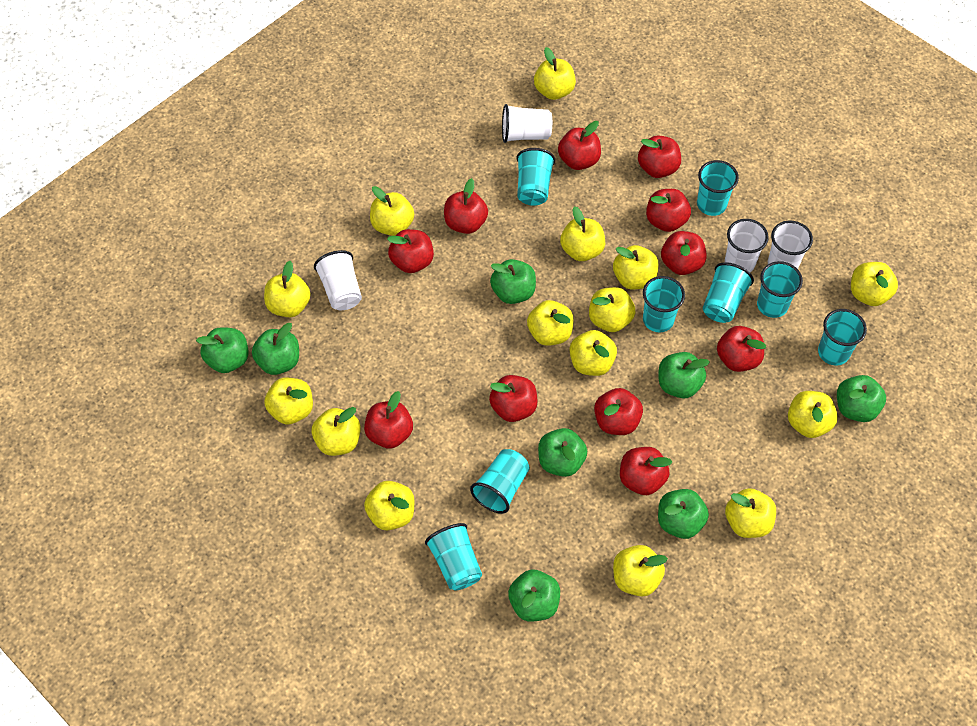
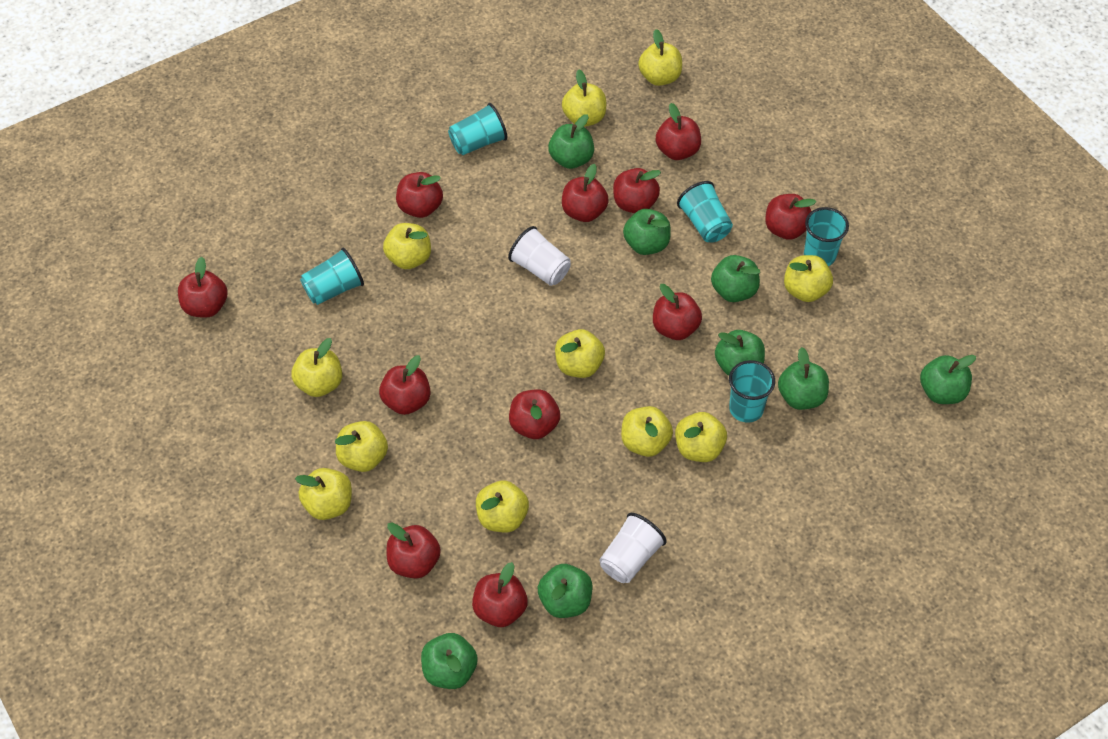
turquoise cup: 8 -> 5
white cup: 4 -> 2
yellow apple: 15 -> 11

